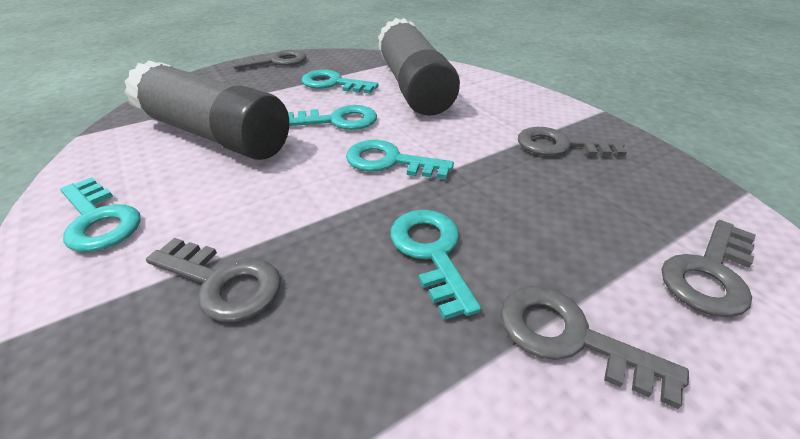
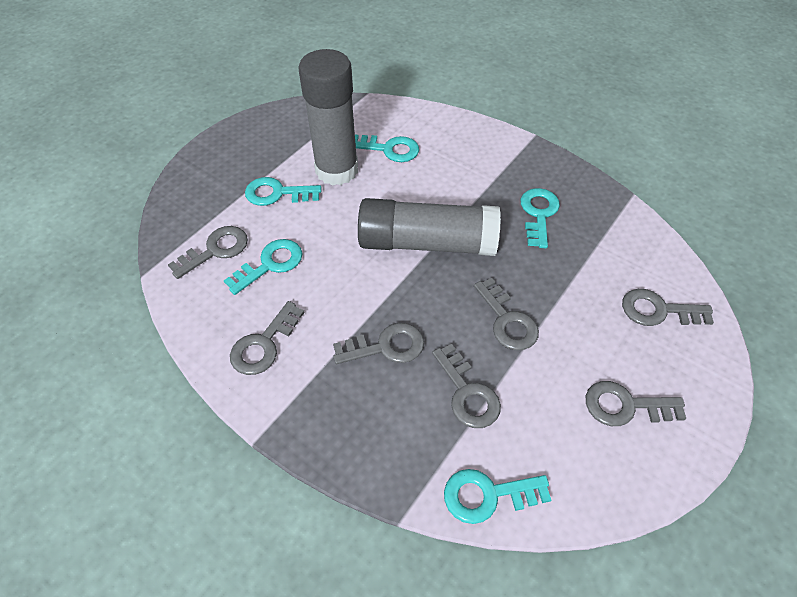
grey key: 5 -> 7

